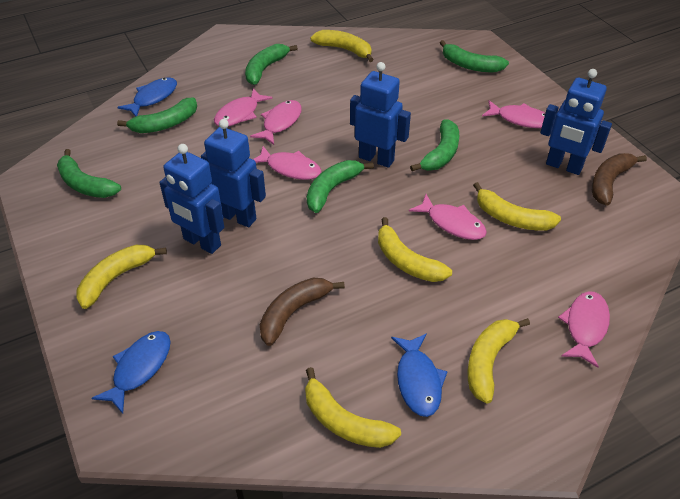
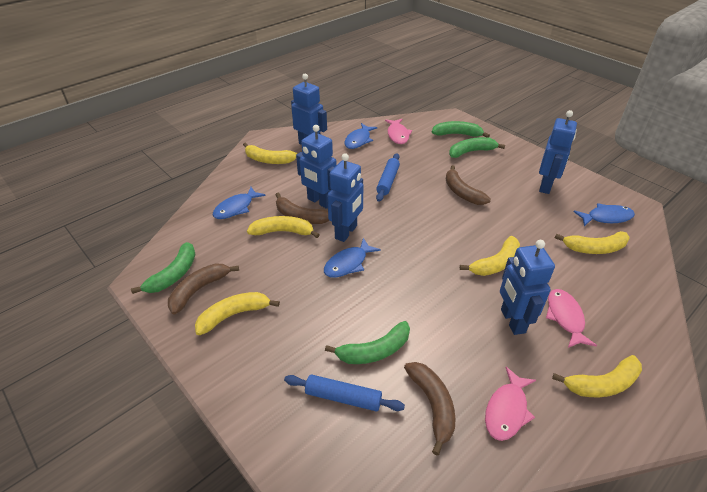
blue fish: 3 -> 4
blue robot: 4 -> 5
blue rolling pin: 0 -> 2
brown banana: 2 -> 4
green banana: 6 -> 4
pink fish: 6 -> 3

